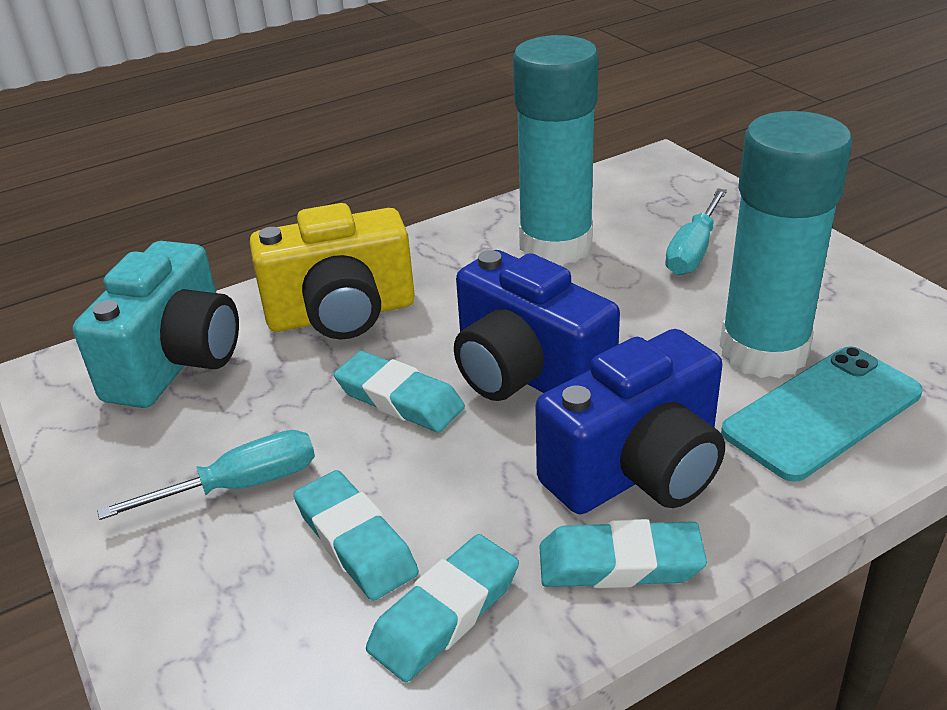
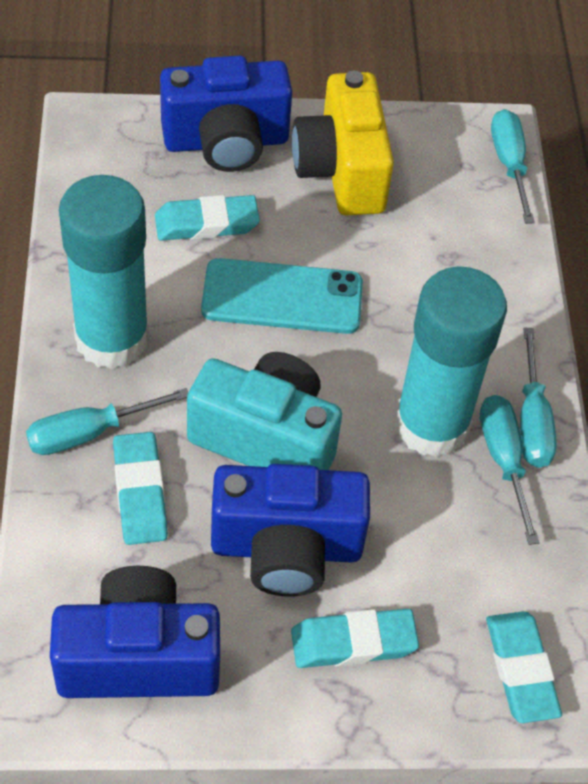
blue camera: 2 -> 3
turquoise screwdriver: 2 -> 4

